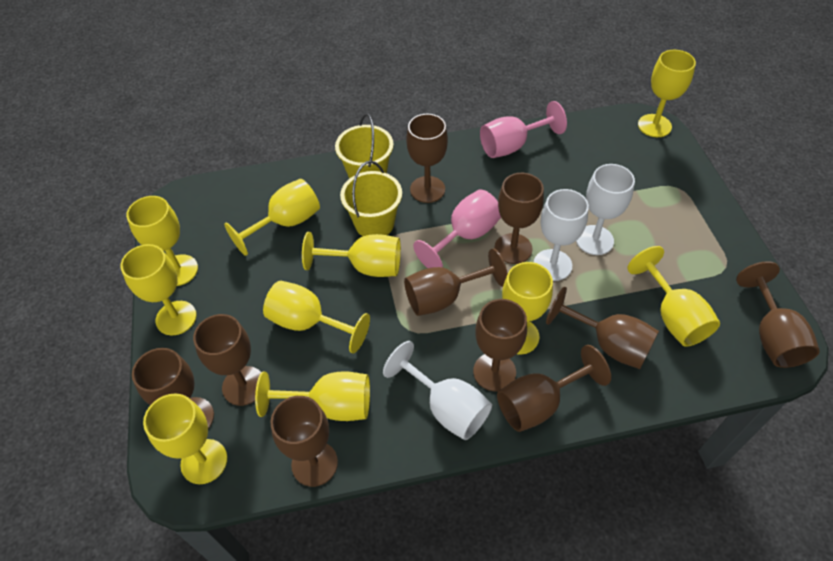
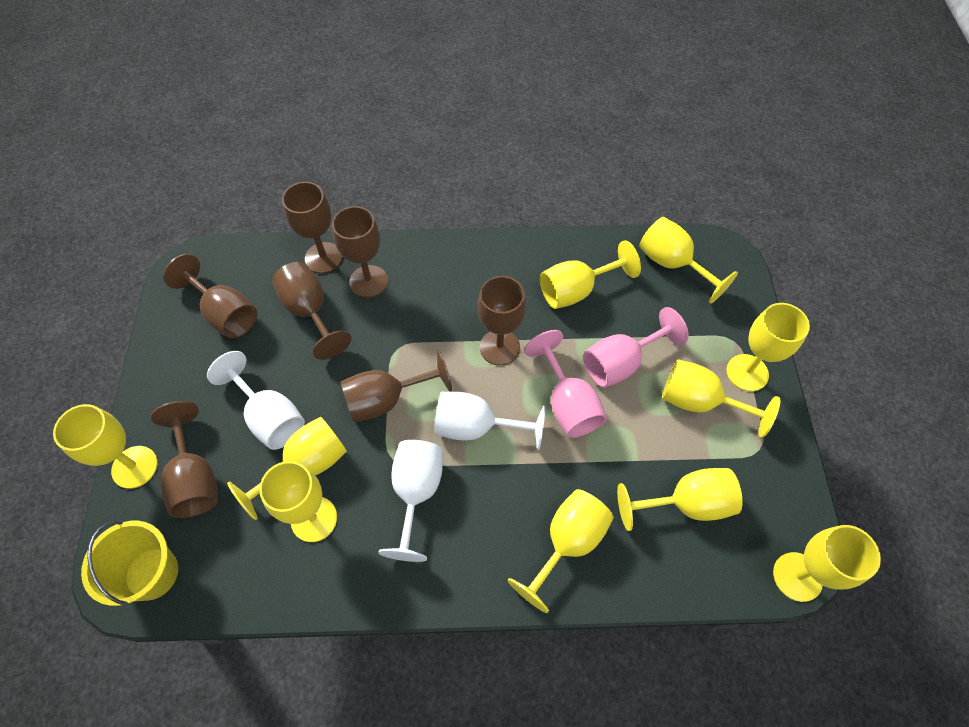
brown goblet: 10 -> 7
yellow bucket: 2 -> 1

